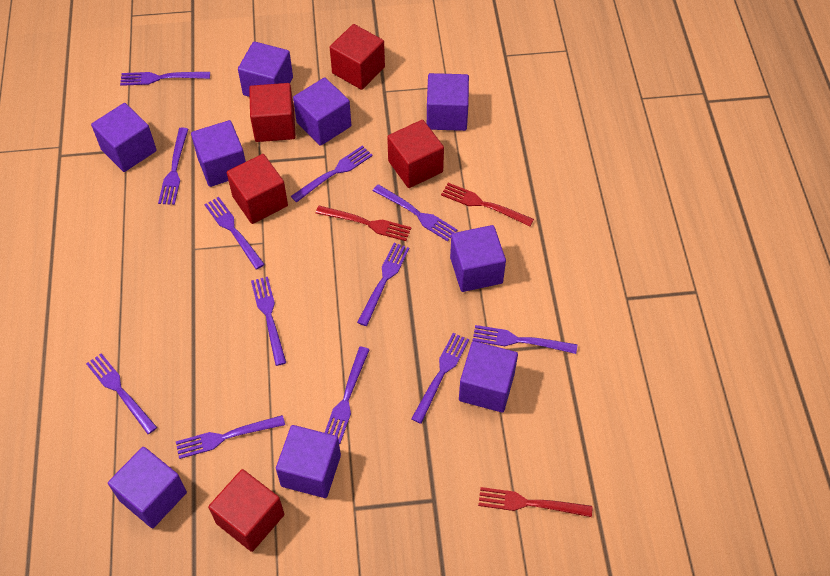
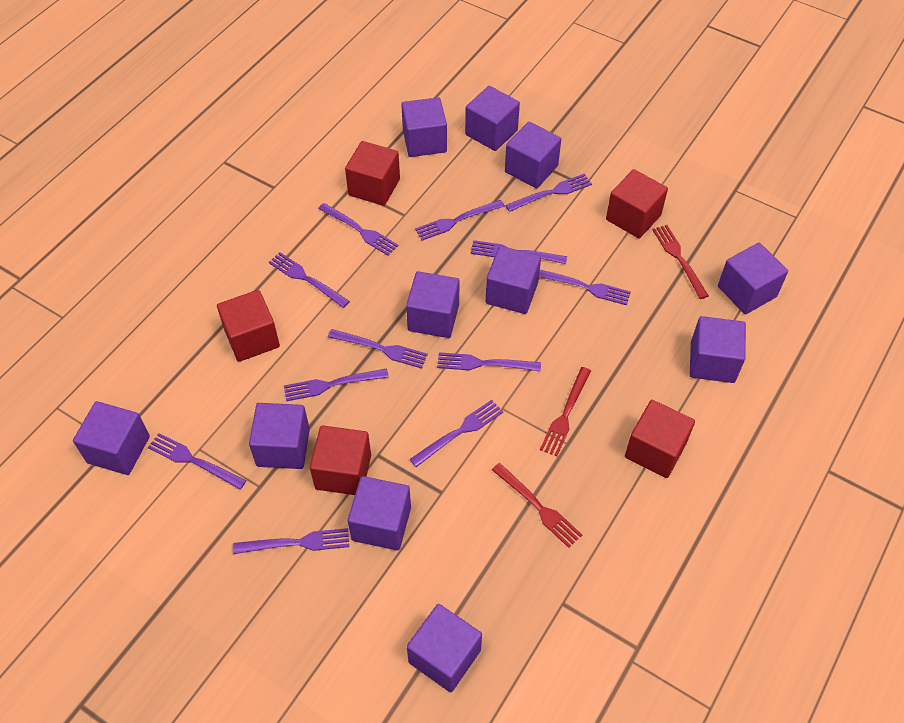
purple cube: 9 -> 11

